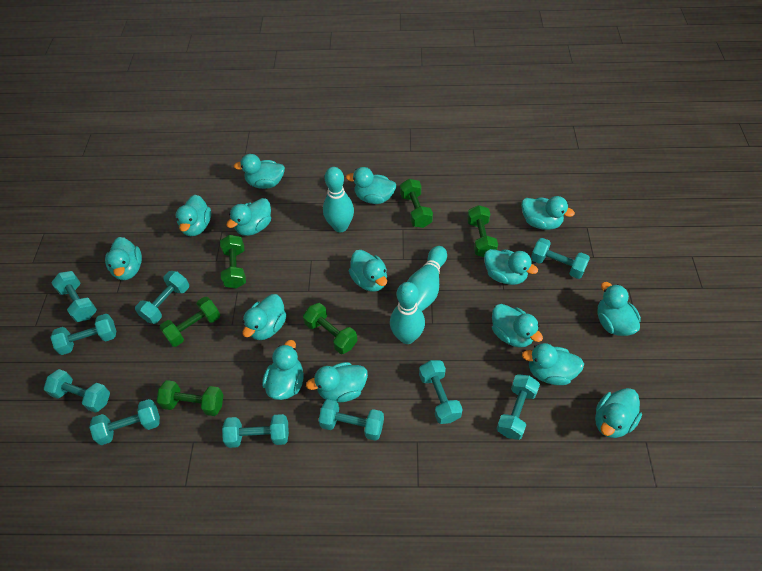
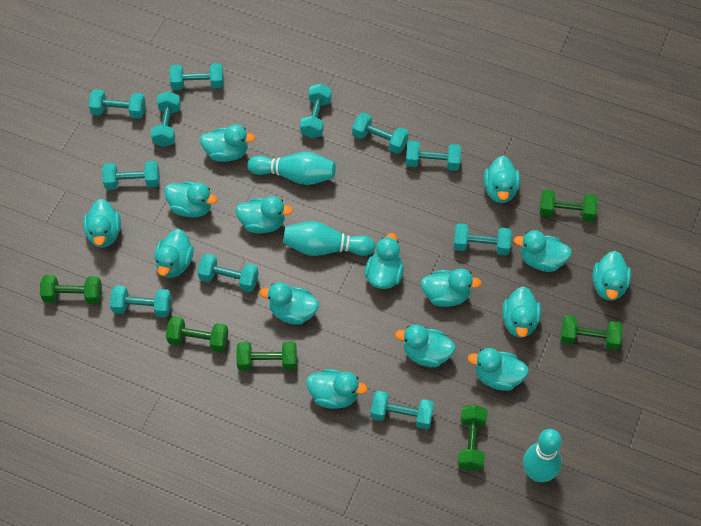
turquoise dumbbell: 10 -> 11

